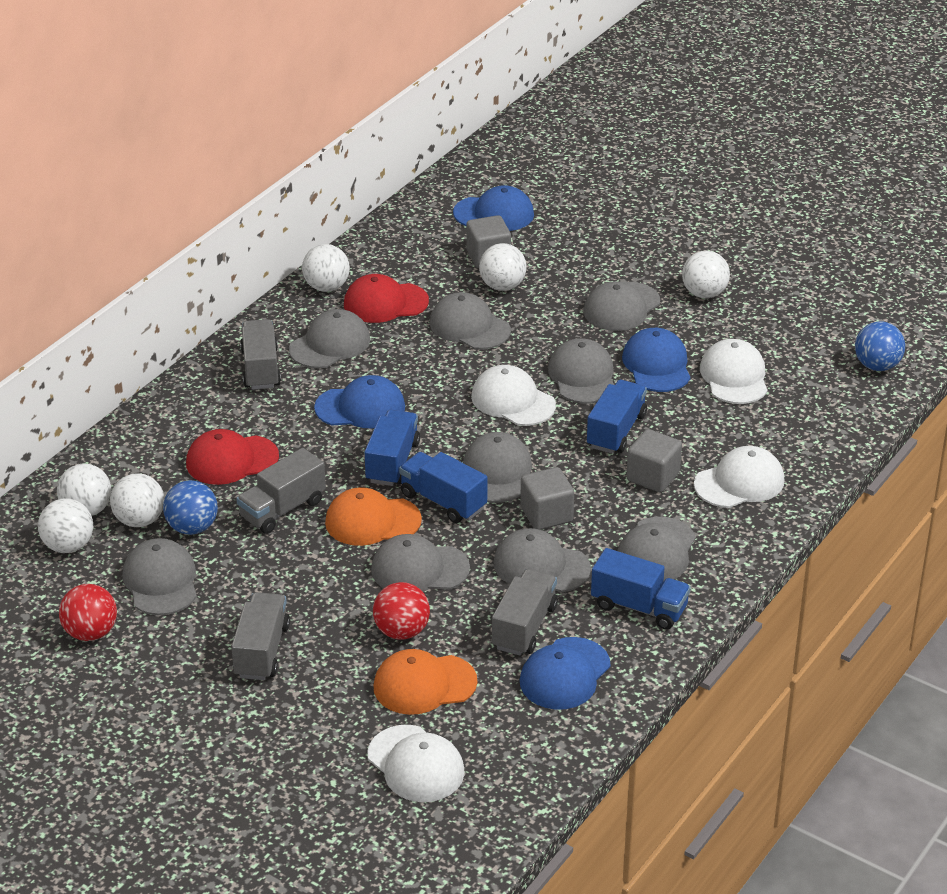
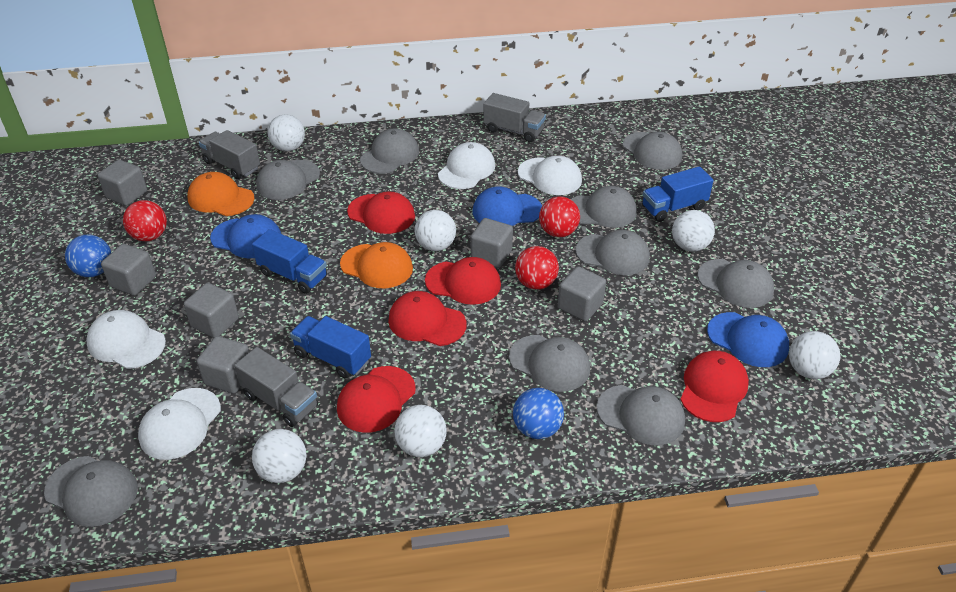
blue cap: 4 -> 3
blue truck: 4 -> 3
grey cube: 3 -> 6
grey truck: 4 -> 3
red ball: 2 -> 3
red cap: 2 -> 5

